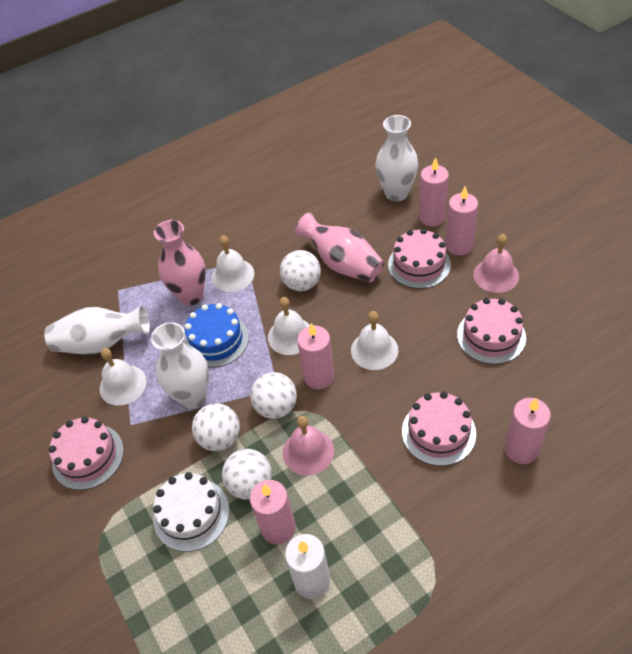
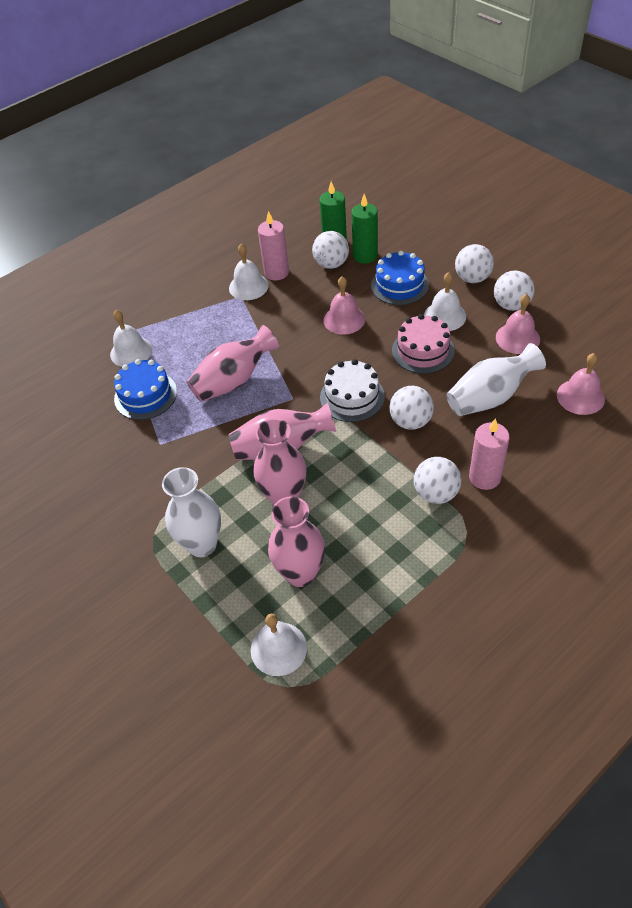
blue cake: 1 -> 2
green candle: 0 -> 2
pink bell: 2 -> 3
pink cake: 4 -> 1
pink candle: 5 -> 2
pink vase: 2 -> 4
white ball: 4 -> 5
white candle: 1 -> 0
white vase: 3 -> 2

